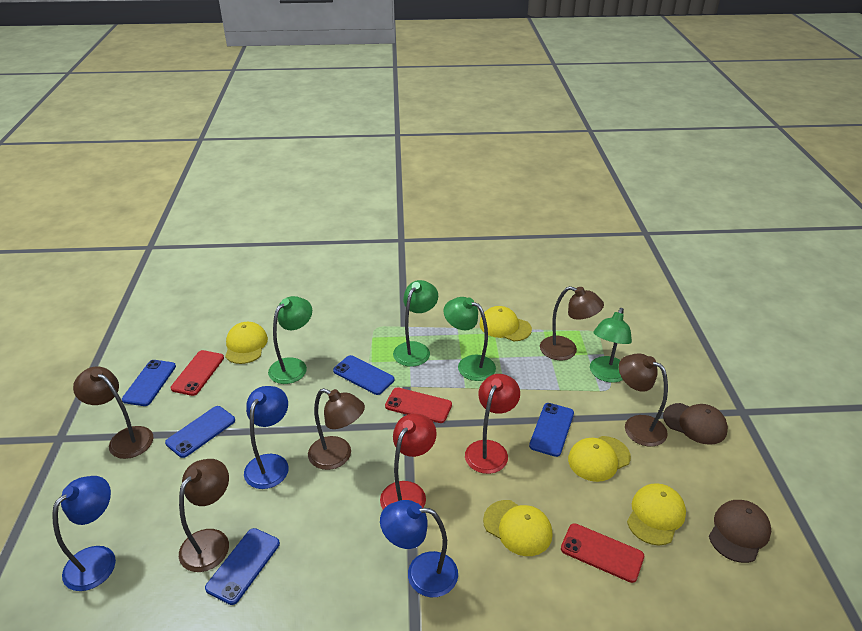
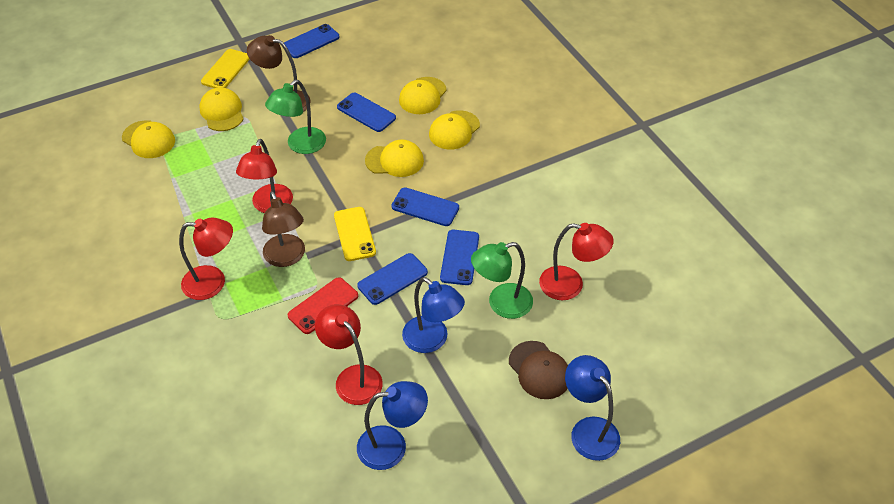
brown cap: 2 -> 1
brown lamp: 5 -> 2
green lamp: 4 -> 2
red lamp: 2 -> 4
red phone: 3 -> 1
yellow phone: 0 -> 2

